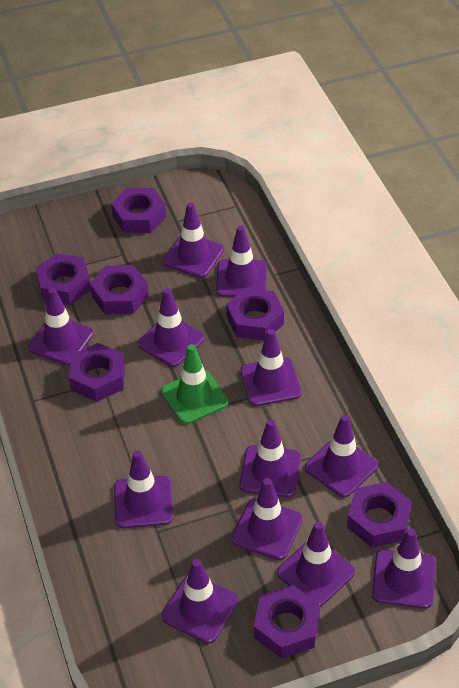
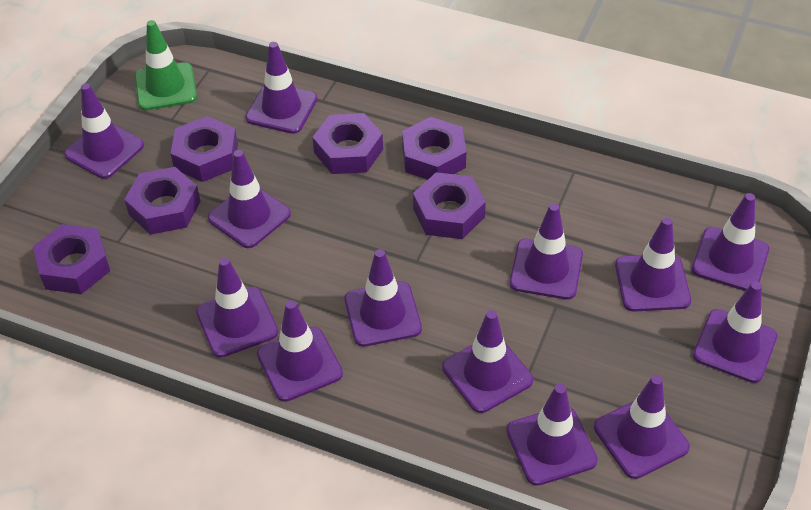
purple nut: 7 -> 6
purple traffic cone: 12 -> 13

